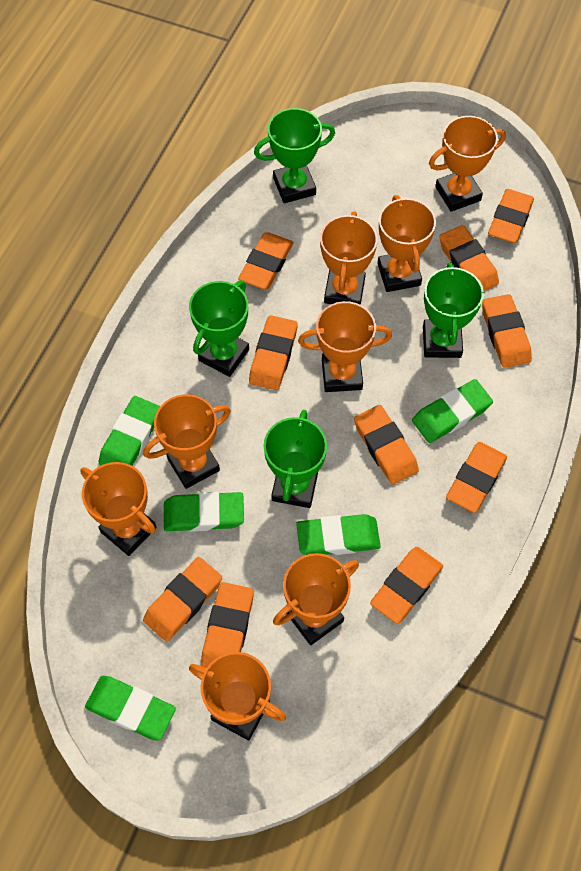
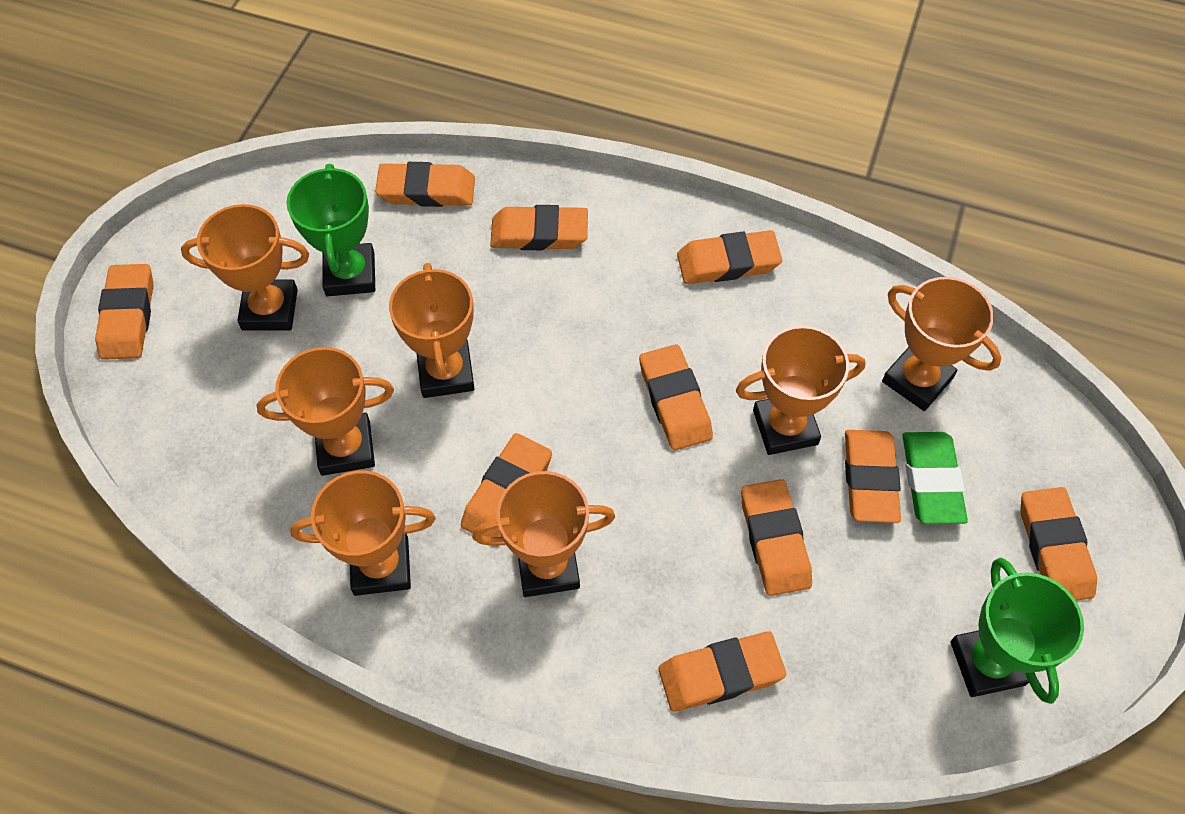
green eraser: 5 -> 1
green trophy: 4 -> 2
orange trophy: 8 -> 7

